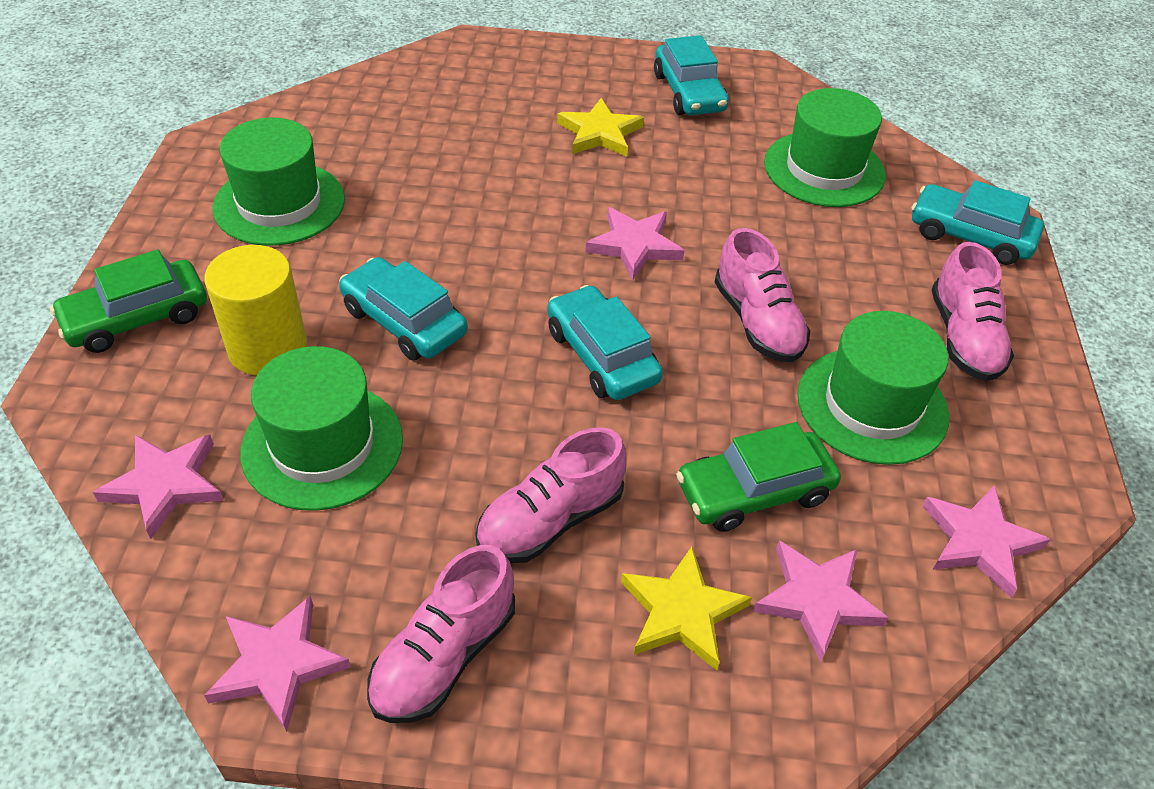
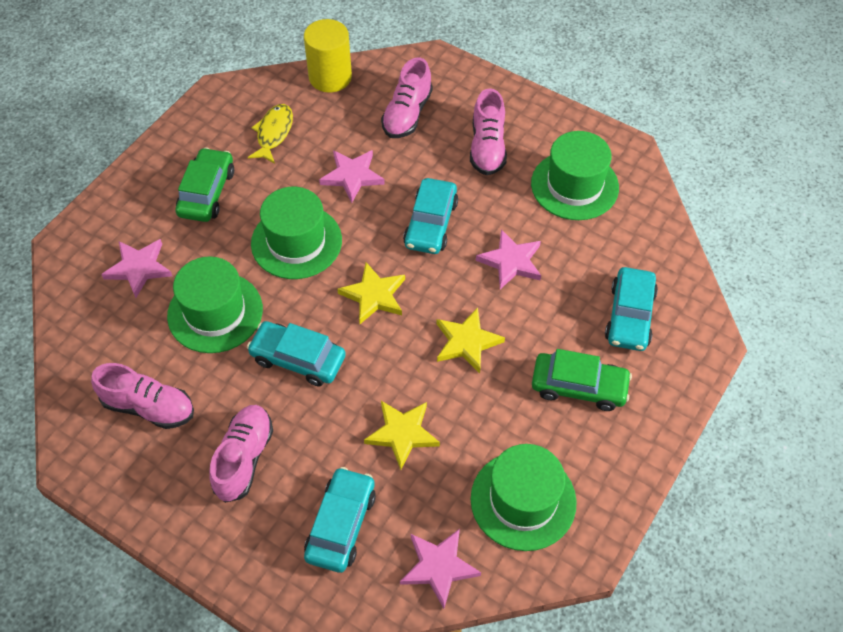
pink star: 5 -> 4
yellow fish: 0 -> 1
yellow star: 2 -> 3

